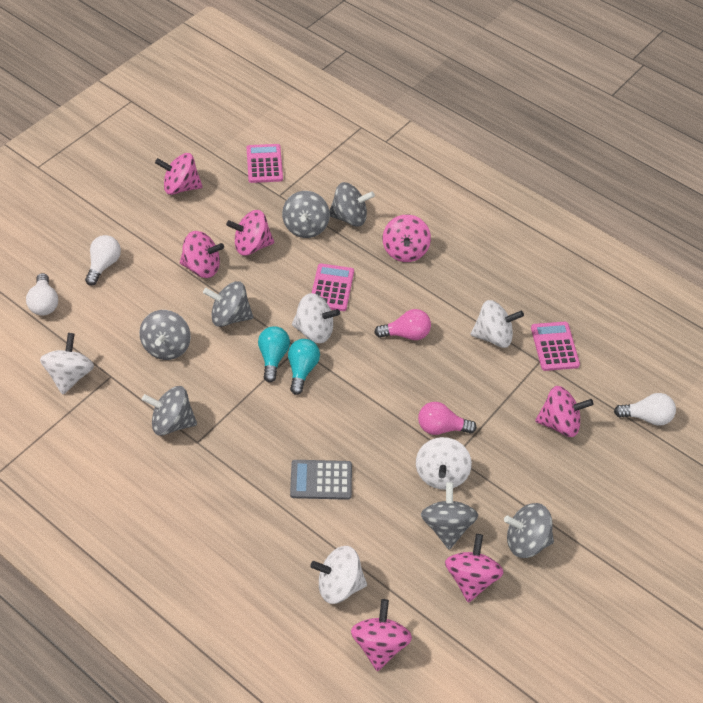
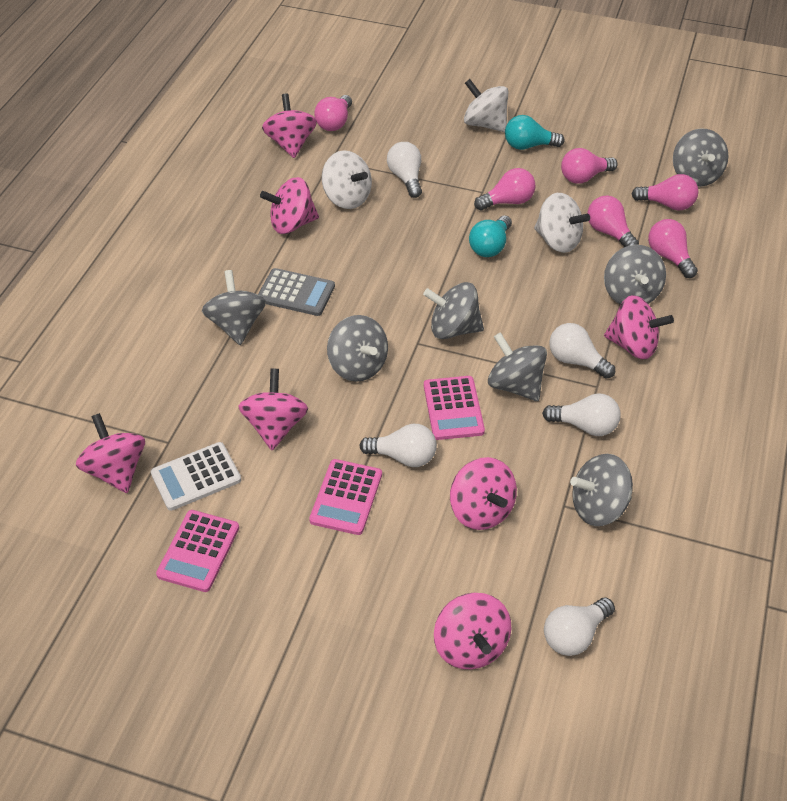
pink light bulb: 2 -> 6
white calculator: 0 -> 1
white light bulb: 3 -> 5
white spinning top: 5 -> 3

